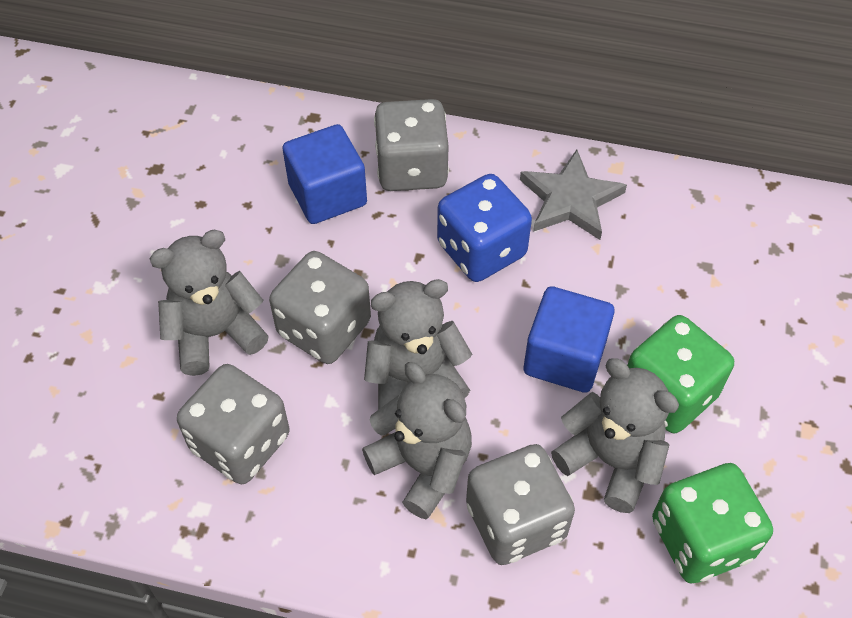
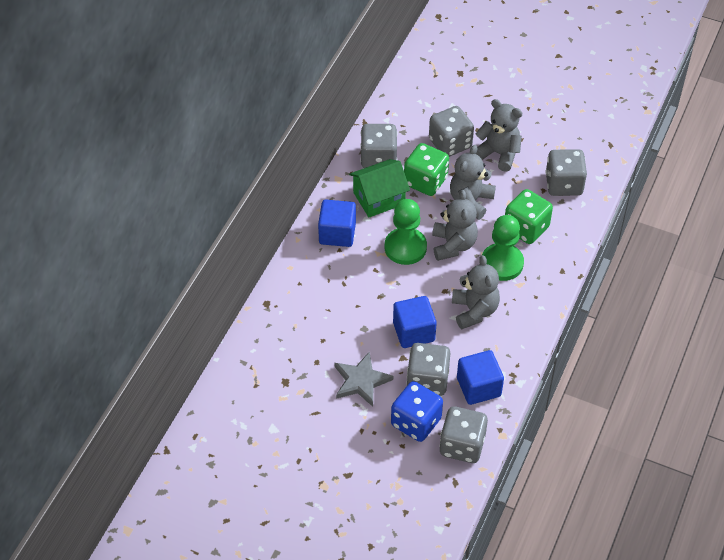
blue cube: 2 -> 3
green house: 0 -> 1
green pawn: 0 -> 2
grey dice: 4 -> 5

